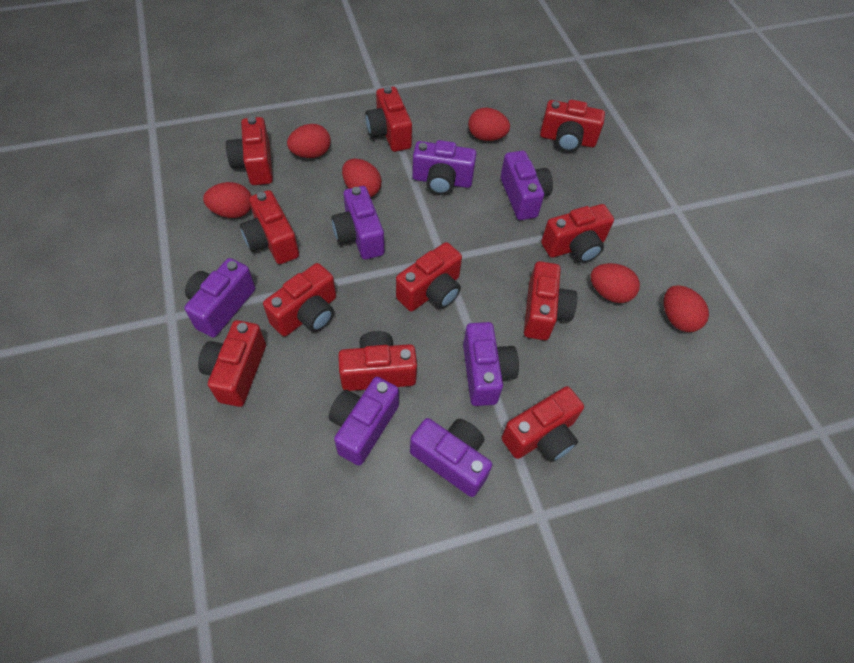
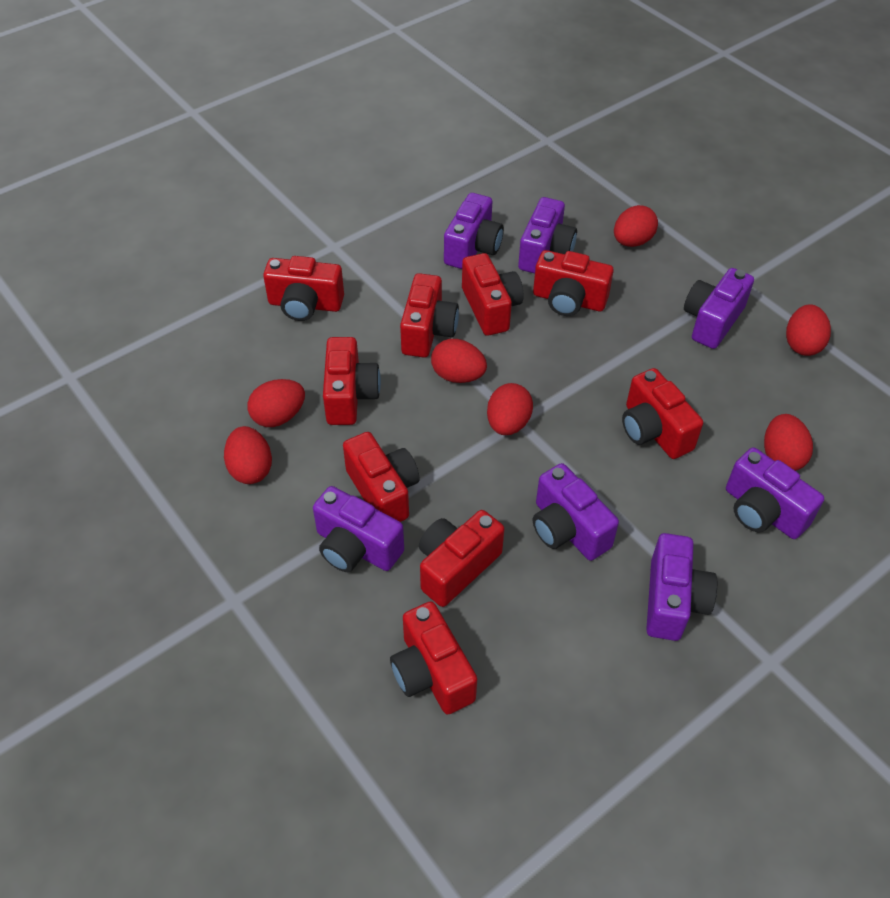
red camera: 11 -> 9
red egg: 6 -> 7

